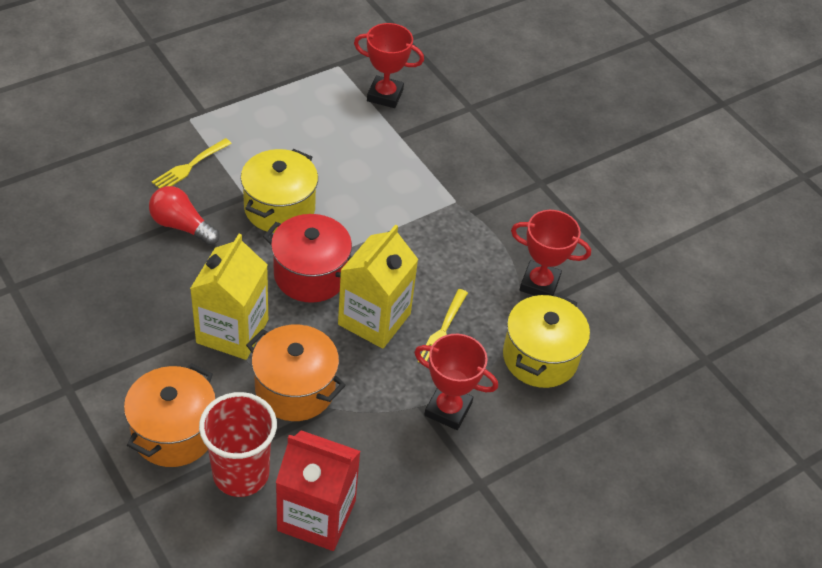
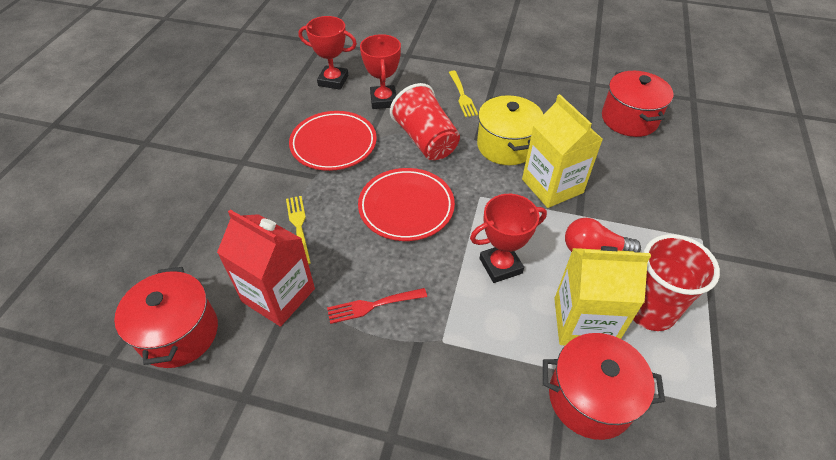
orange pot: 2 -> 0
red cup: 1 -> 2
red fork: 0 -> 1
red plate: 0 -> 2
red pot: 1 -> 3
yellow pot: 2 -> 1

